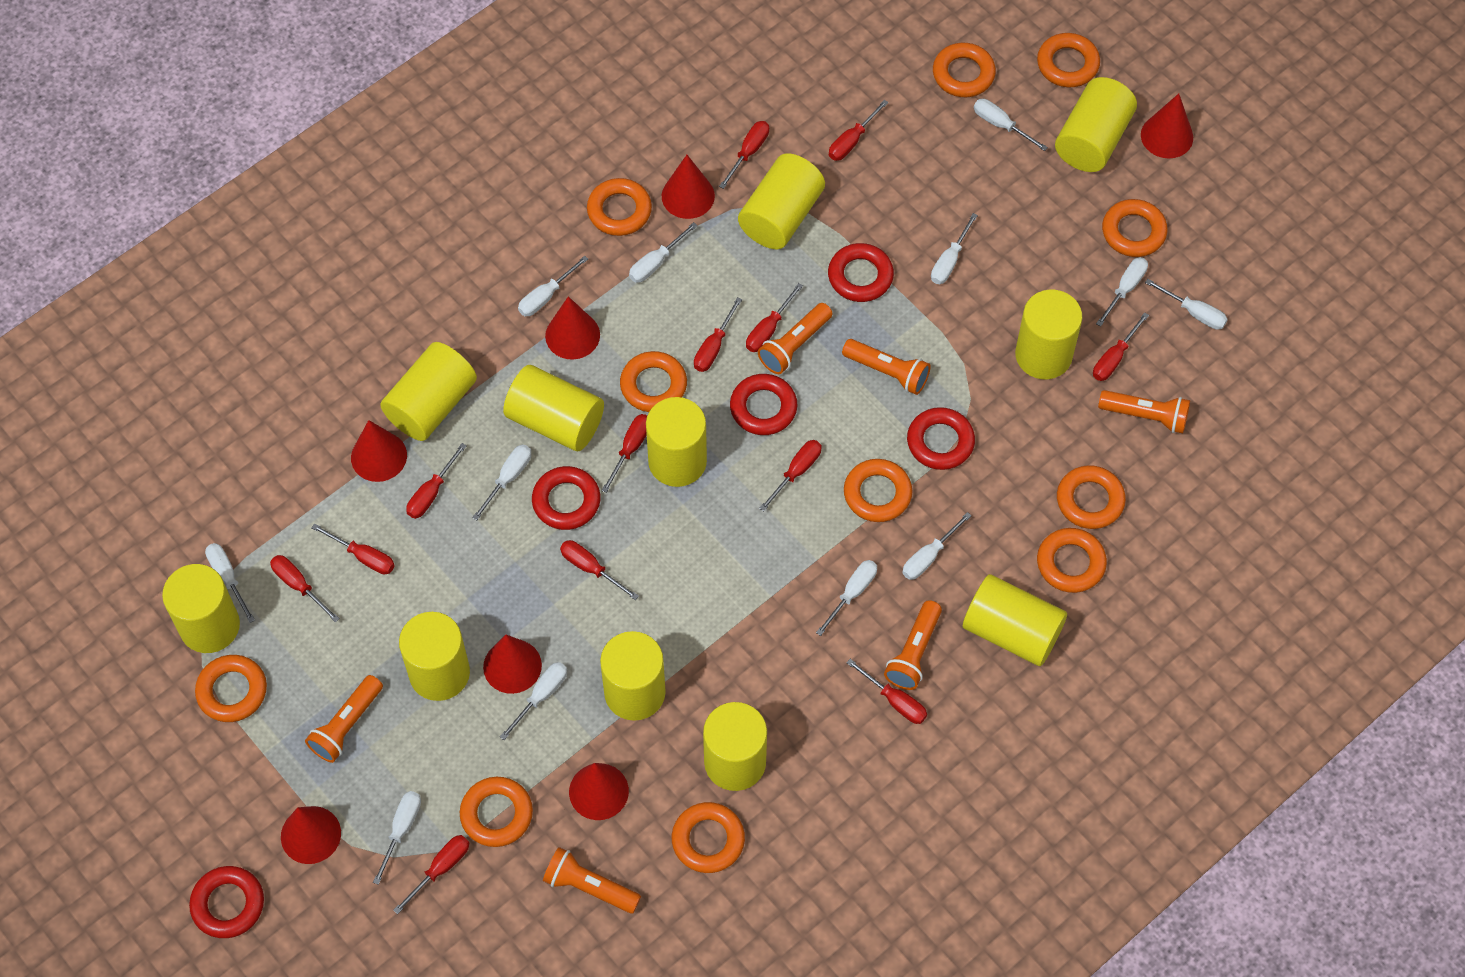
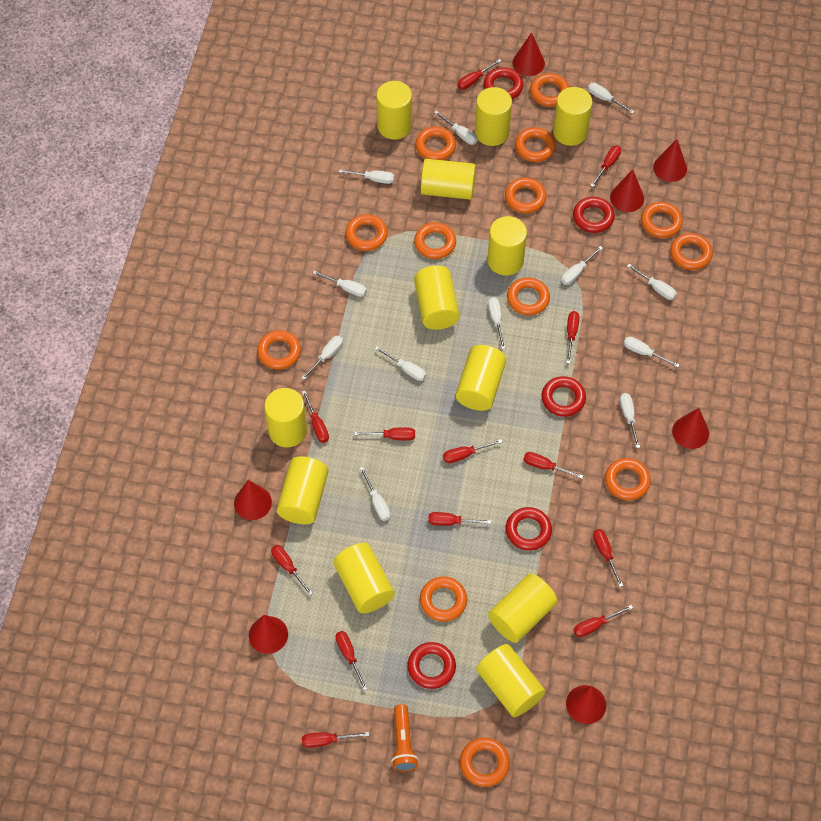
orange flashlight: 6 -> 1
orange ring: 11 -> 13
yellow cylinder: 11 -> 12

